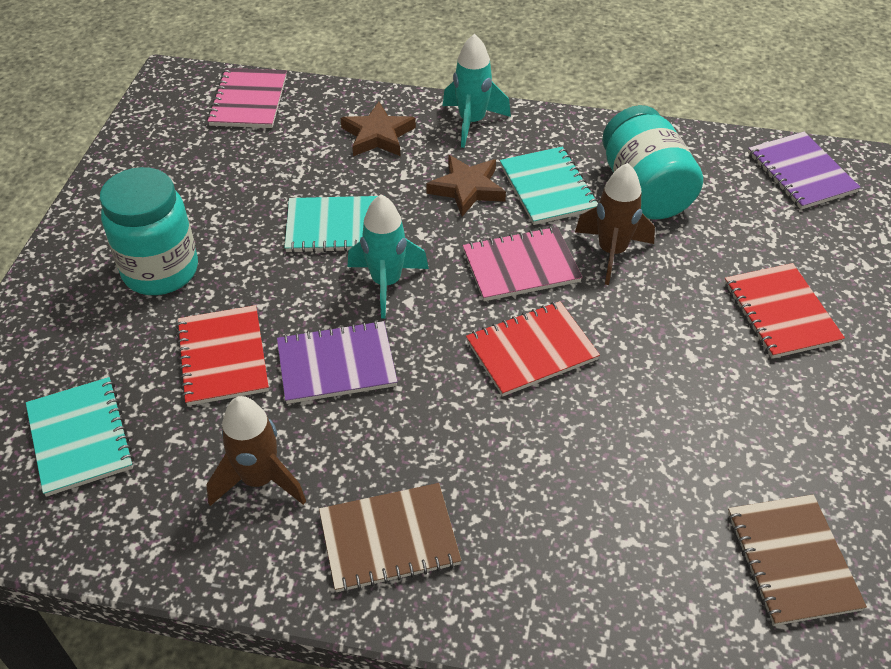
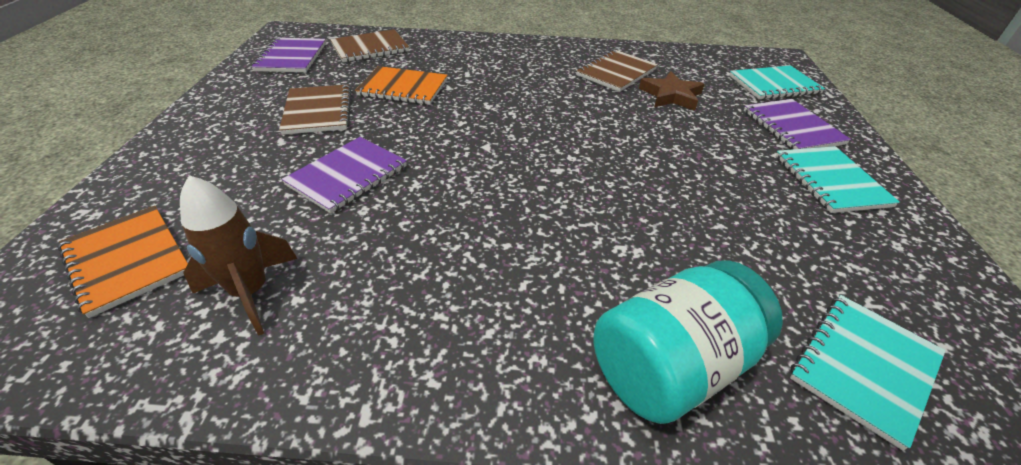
brown notebook: 2 -> 3
brown rocket: 2 -> 1
brown star: 2 -> 1
orange notebook: 0 -> 2
pink notebook: 2 -> 0
purple notebook: 2 -> 3
red notebook: 3 -> 0
turquoise jar: 2 -> 1
turquoise rocket: 2 -> 0

